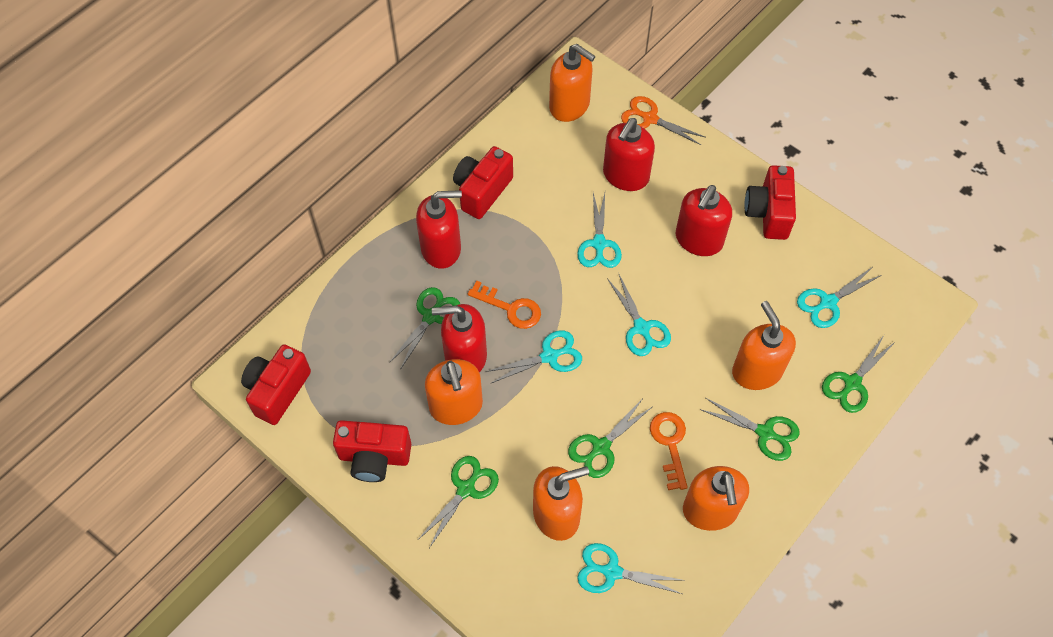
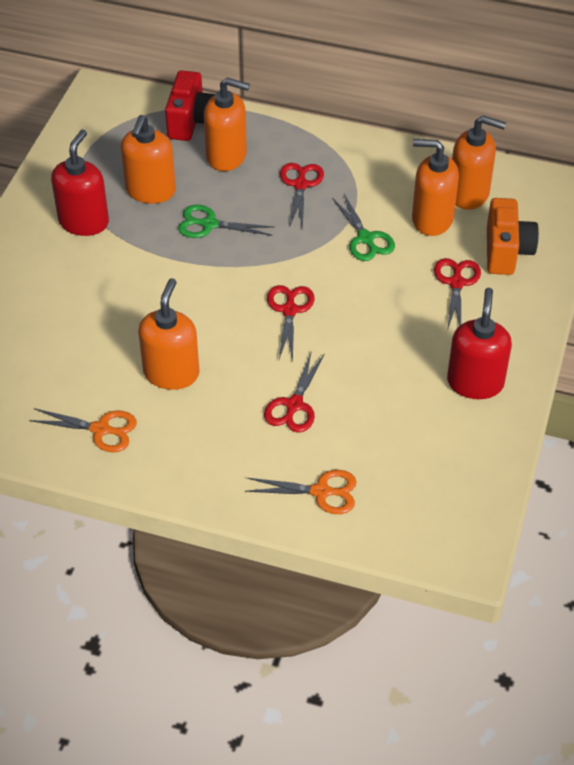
green scissors: 5 -> 2
orange camera: 0 -> 1
orange key: 2 -> 0
orange scissors: 1 -> 2
red camera: 4 -> 1
red scissors: 0 -> 4
red soap dispenser: 4 -> 2
turquoise scissors: 5 -> 0

